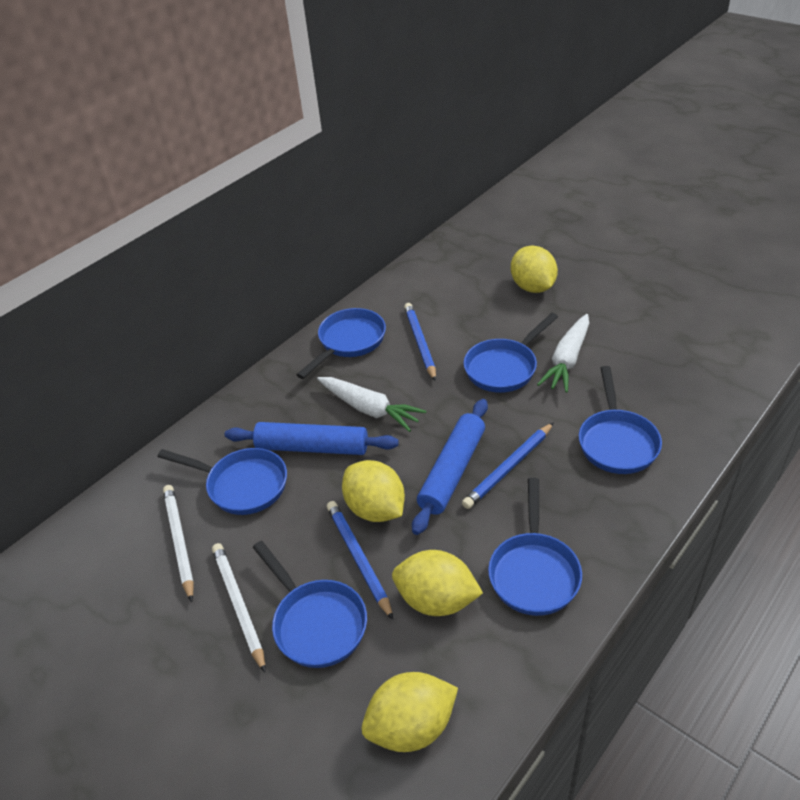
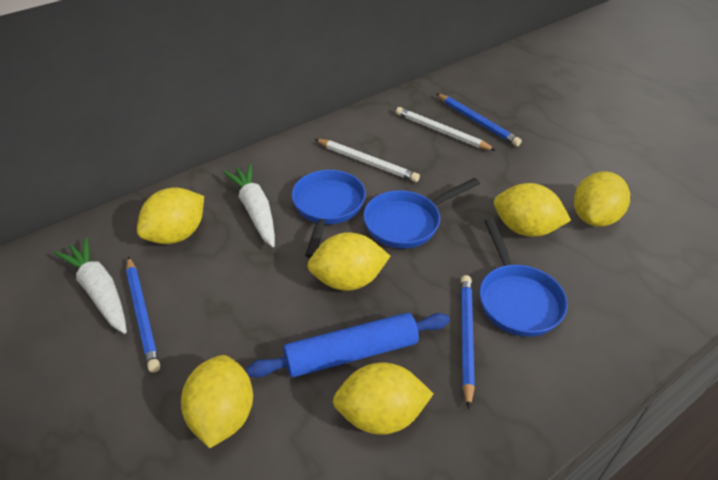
blue pan: 6 -> 3
blue rolling pin: 2 -> 1
yellow lemon: 4 -> 6

